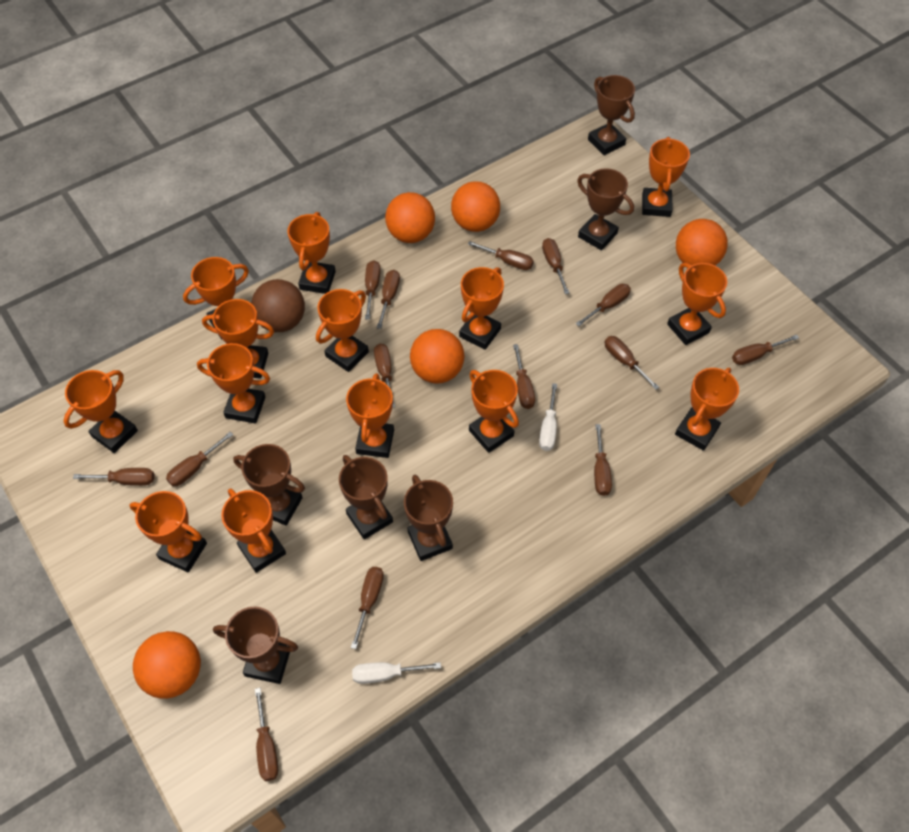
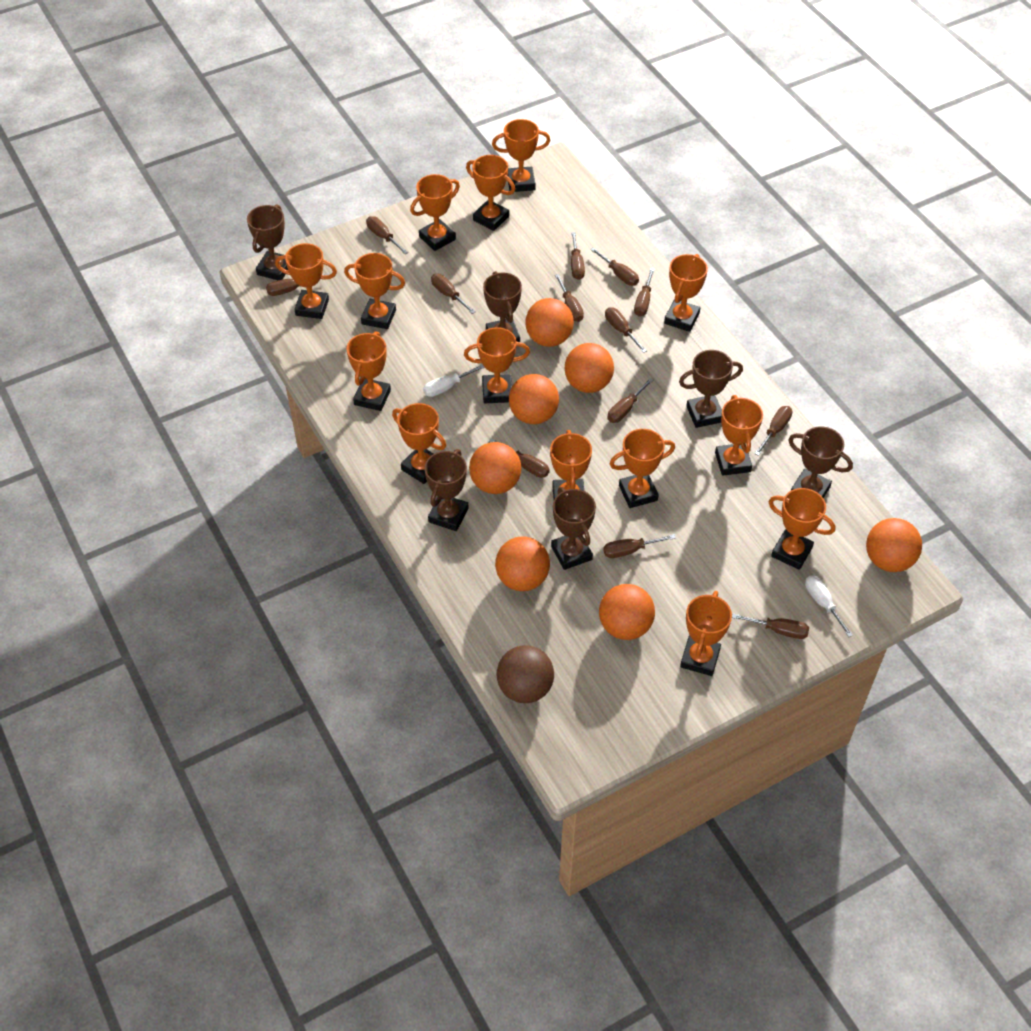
brown screwdriver: 14 -> 13
orange ball: 5 -> 7

